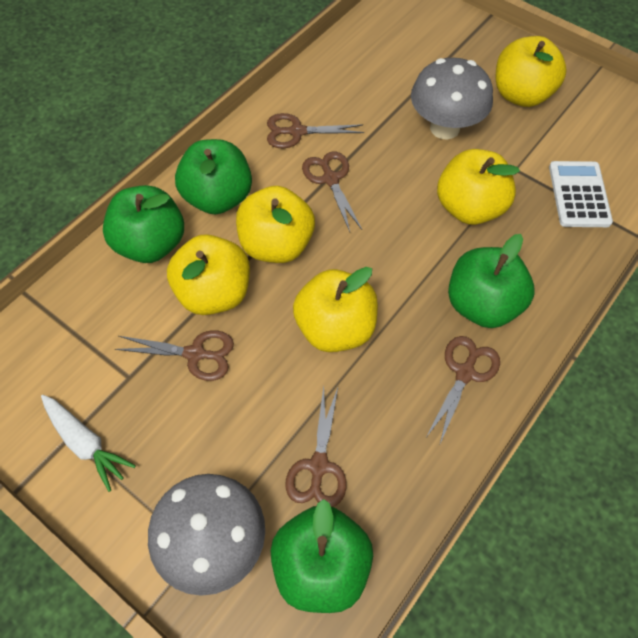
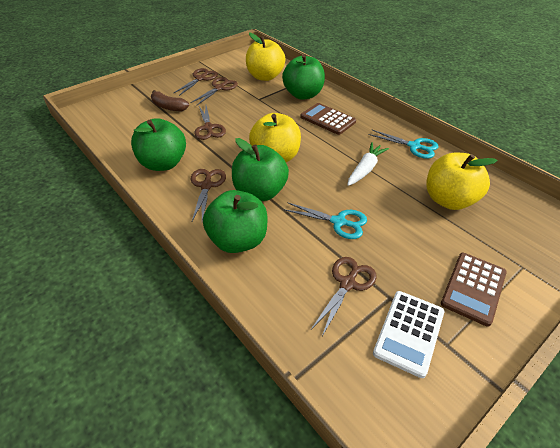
brown banana: 0 -> 1
brown calculator: 0 -> 2
grey mushroom: 2 -> 0
turquoise scissors: 0 -> 2
yellow apple: 5 -> 3

